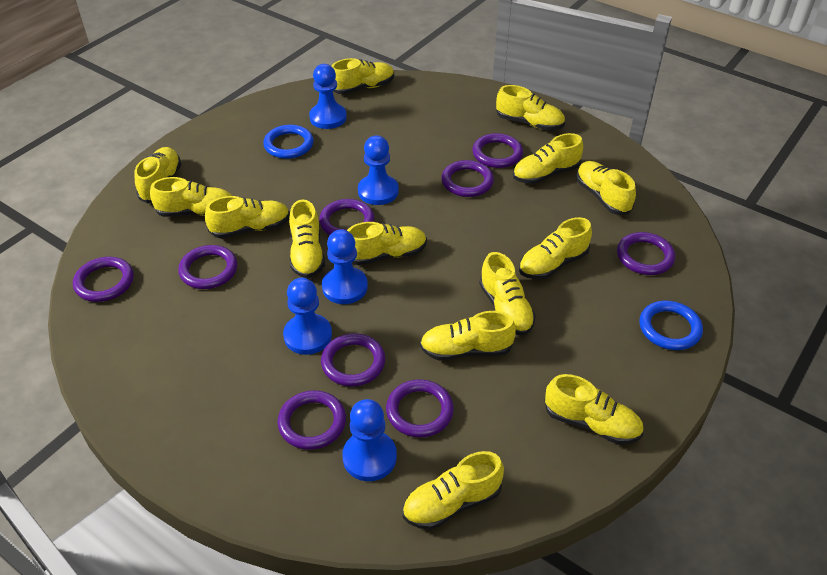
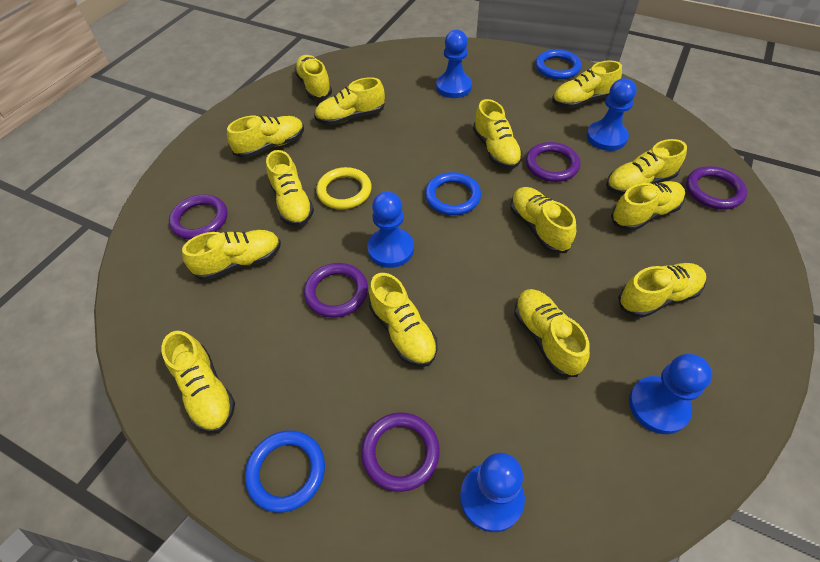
blue ring: 2 -> 3
purple ring: 9 -> 5
yellow ring: 0 -> 1

